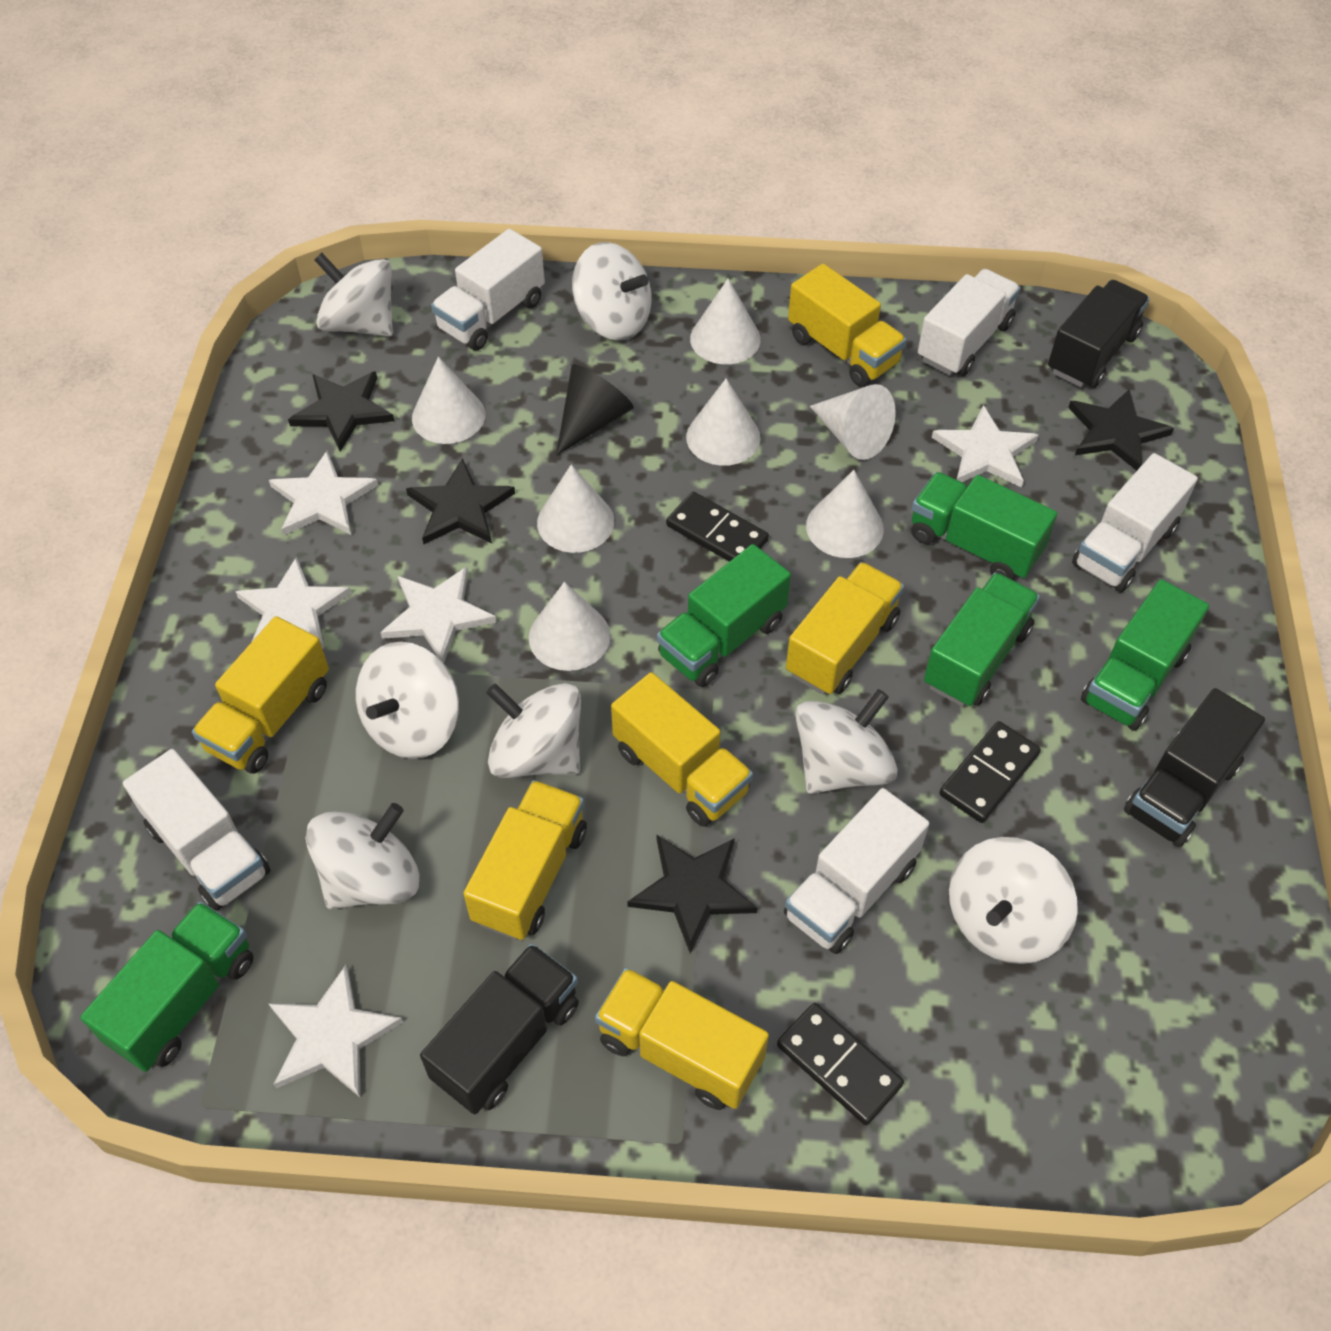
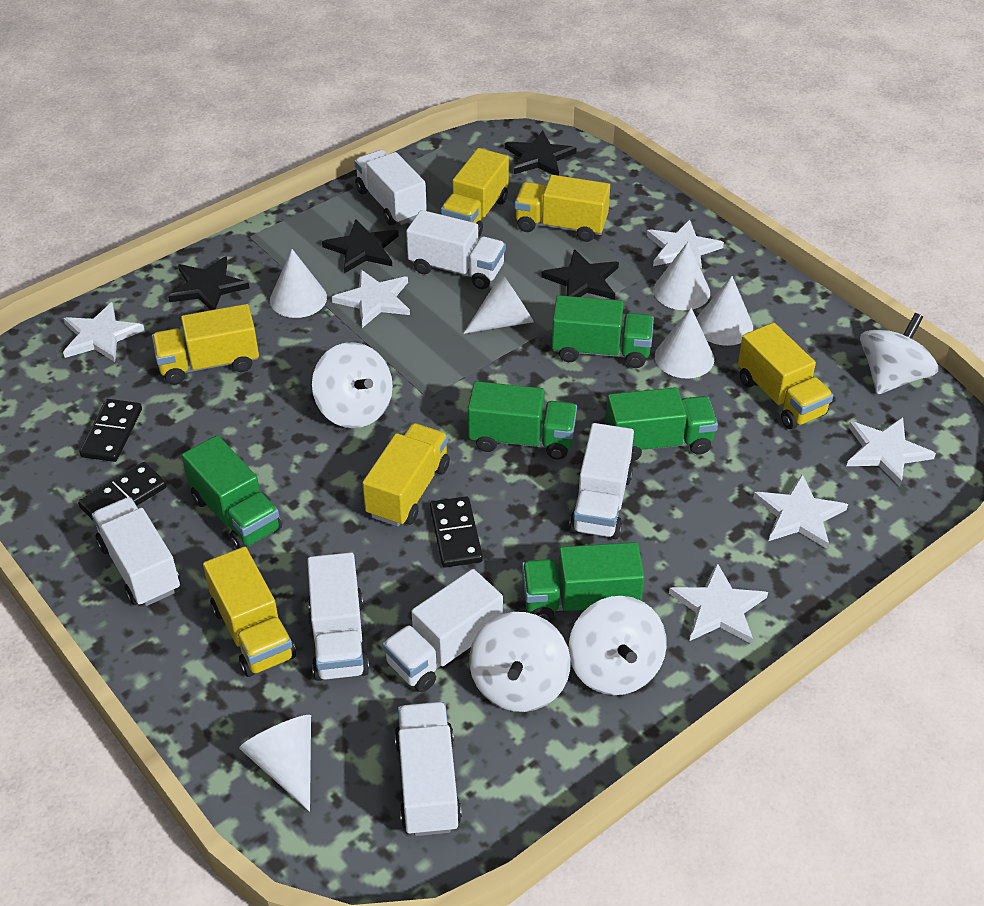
black cone: 1 -> 0
black truck: 3 -> 0
white cone: 7 -> 6
white spinning top: 7 -> 4
white star: 5 -> 6
white truck: 5 -> 7

